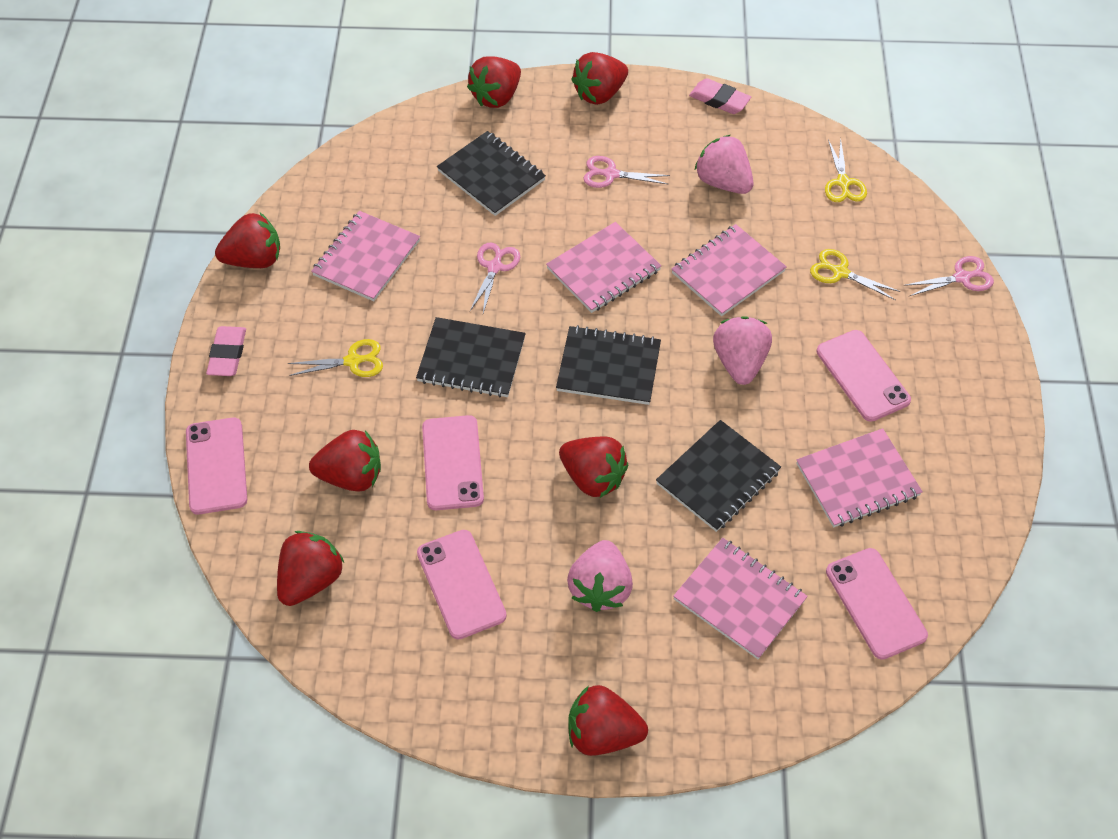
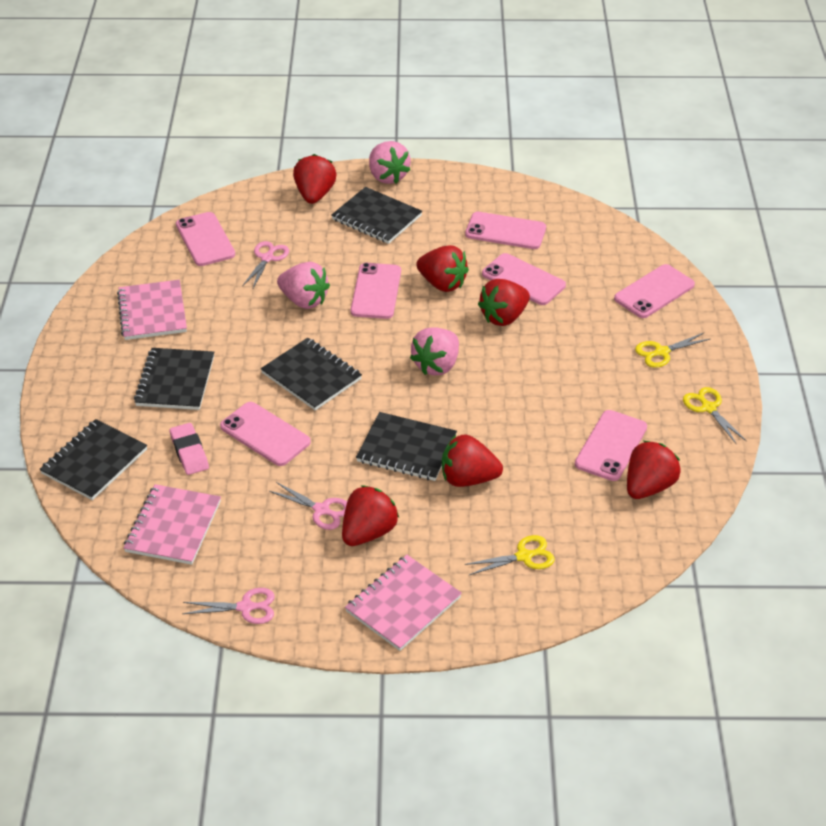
black notebook: 4 -> 5
pink eraser: 2 -> 1
pink notebook: 5 -> 3
pink phone: 5 -> 7
red strawberry: 7 -> 6

